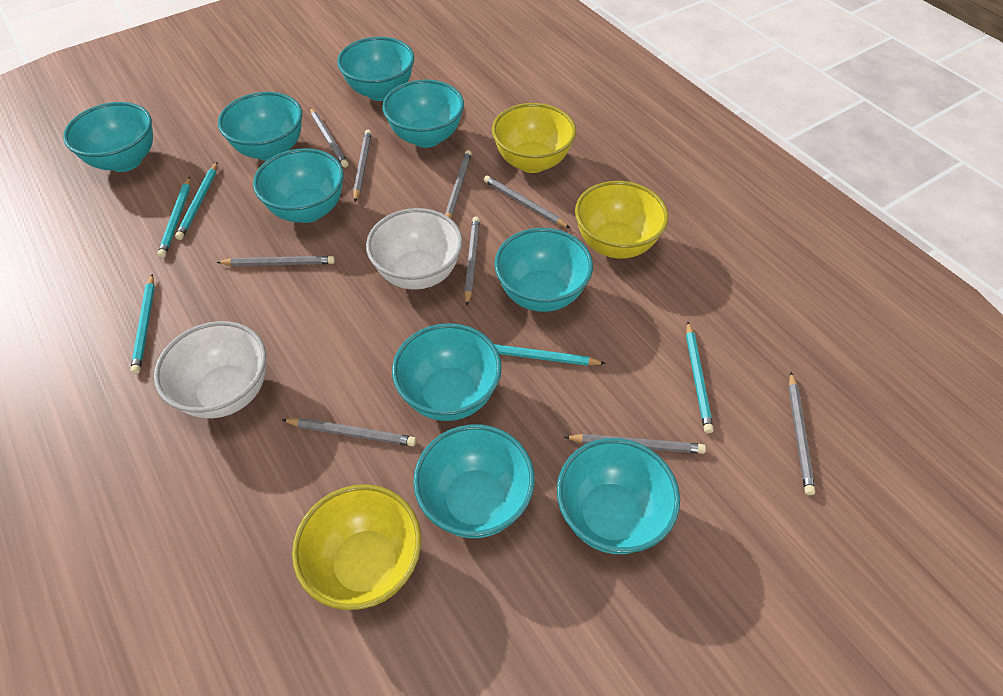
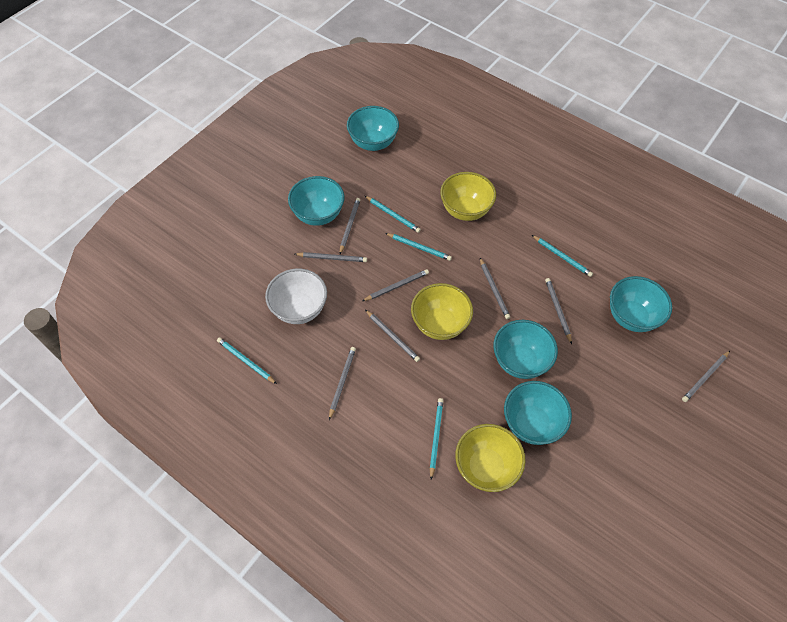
grey pencil: 9 -> 8
turquoise bowl: 9 -> 5
white bowl: 2 -> 1

